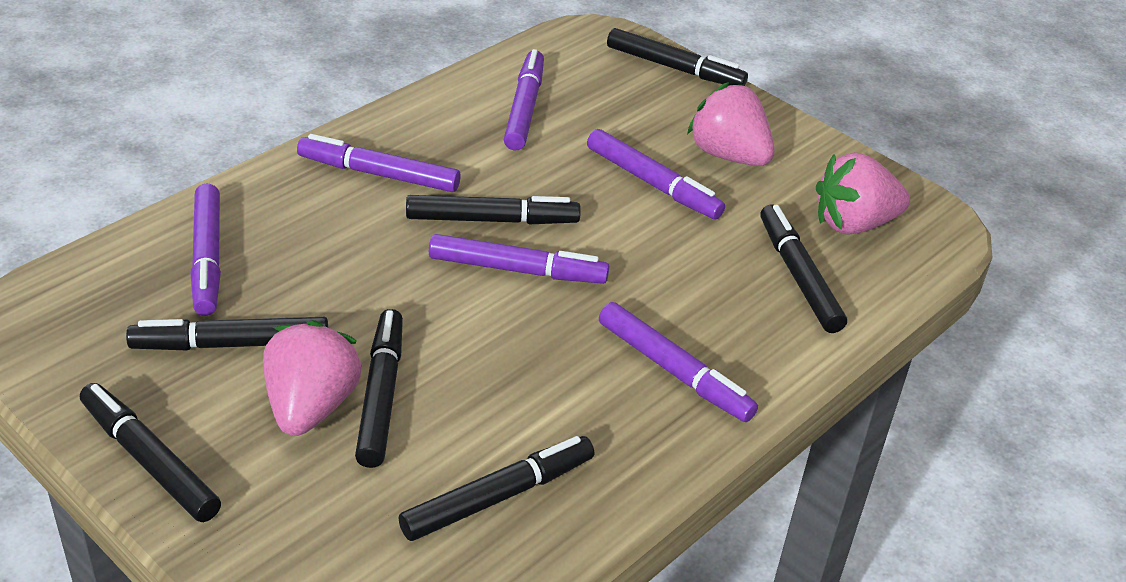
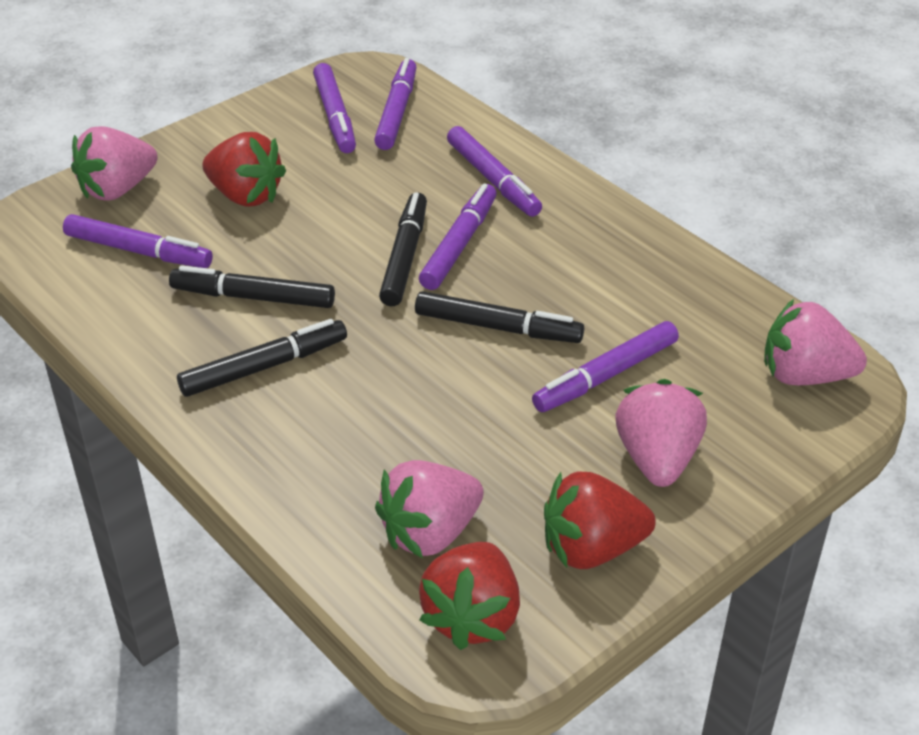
black marker: 7 -> 4
pink strawberry: 3 -> 4
red strawberry: 0 -> 3

